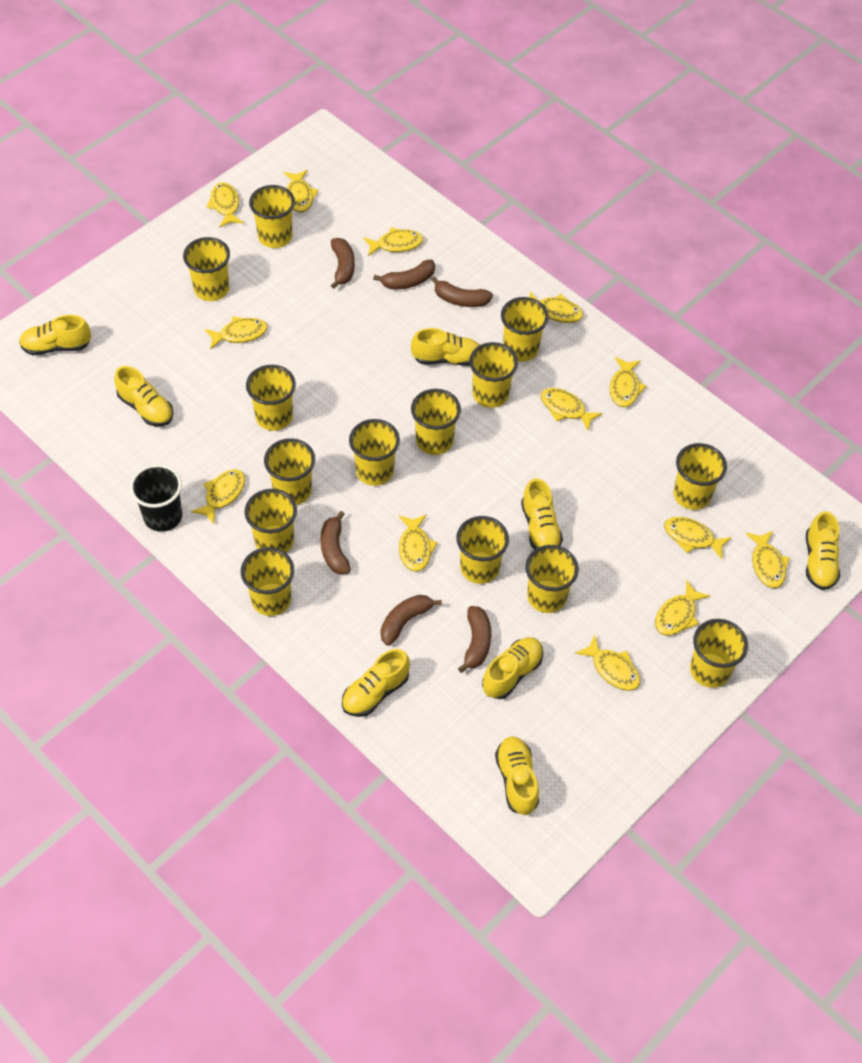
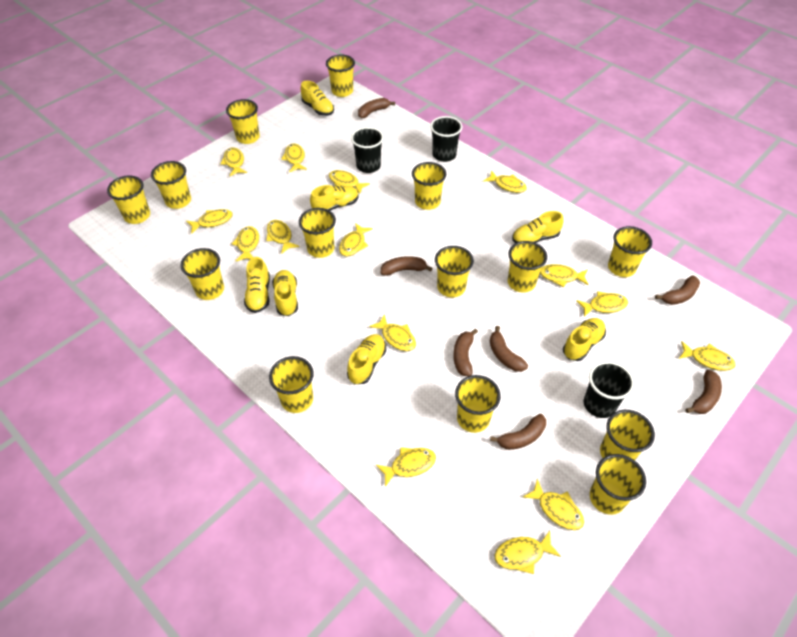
black cup: 1 -> 3
brown banana: 6 -> 7
yellow fish: 13 -> 15
yellow shoe: 8 -> 7

